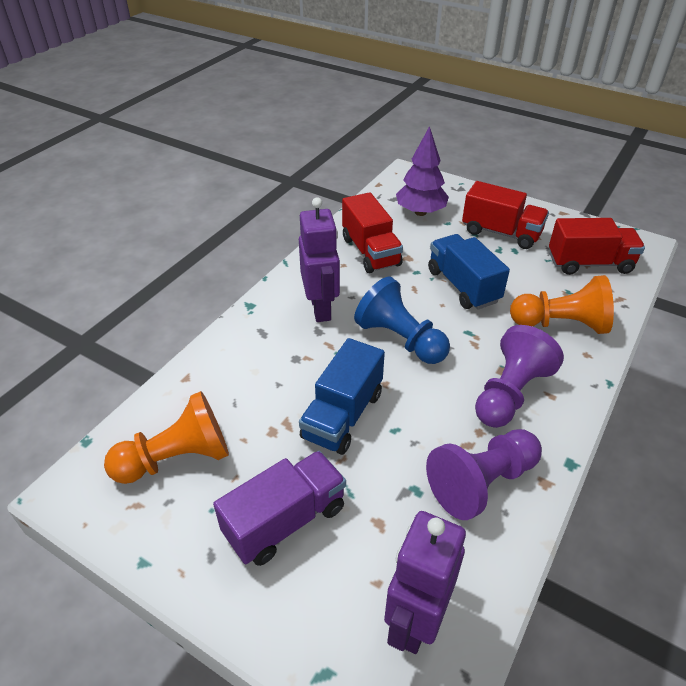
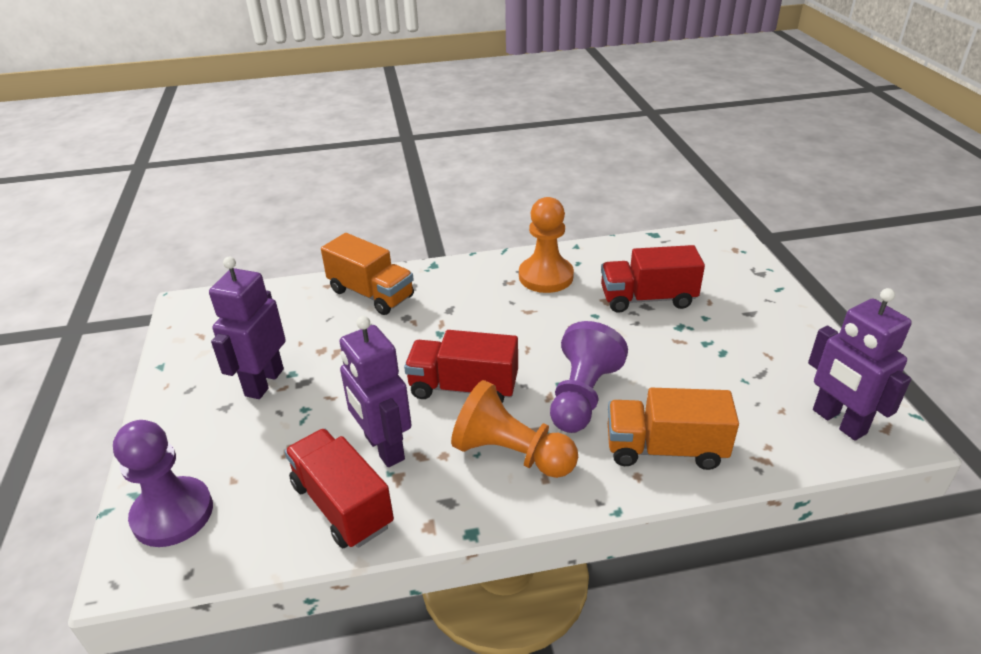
blue pawn: 1 -> 0
blue truck: 2 -> 0
orange truck: 0 -> 2
purple robot: 2 -> 3
purple tree: 1 -> 0
purple truck: 1 -> 0

